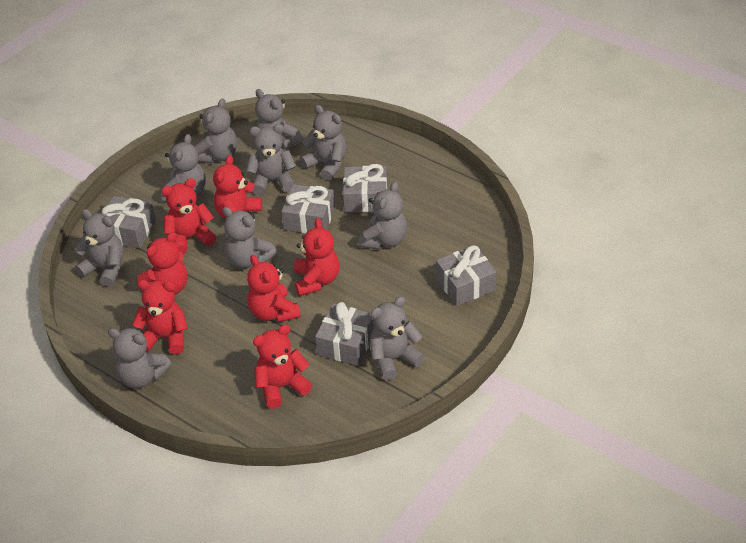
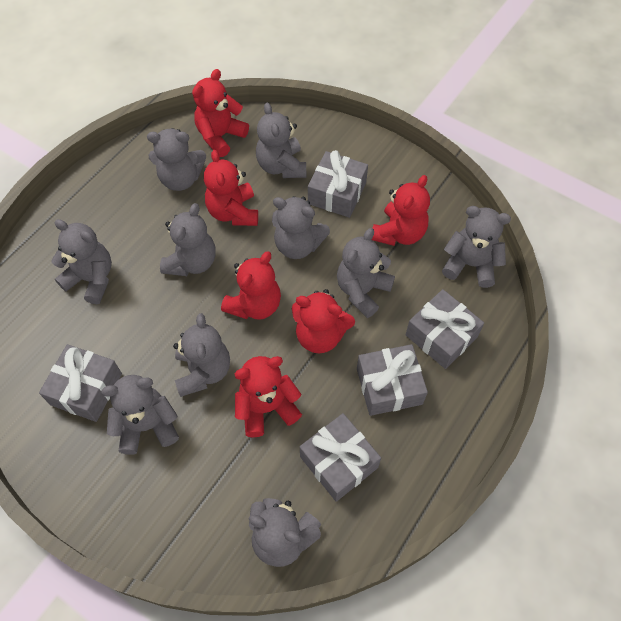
red teddy bear: 7 -> 6

